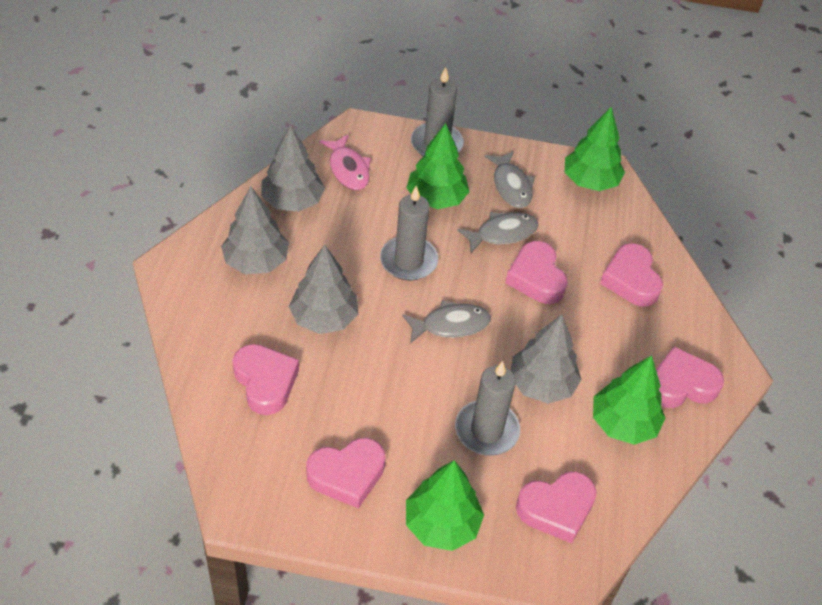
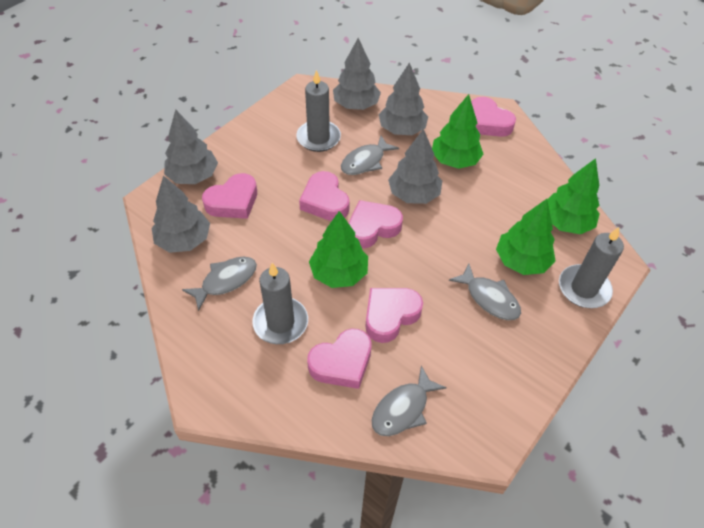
grey fish: 3 -> 4
grey tree: 4 -> 5
pink fish: 1 -> 0

